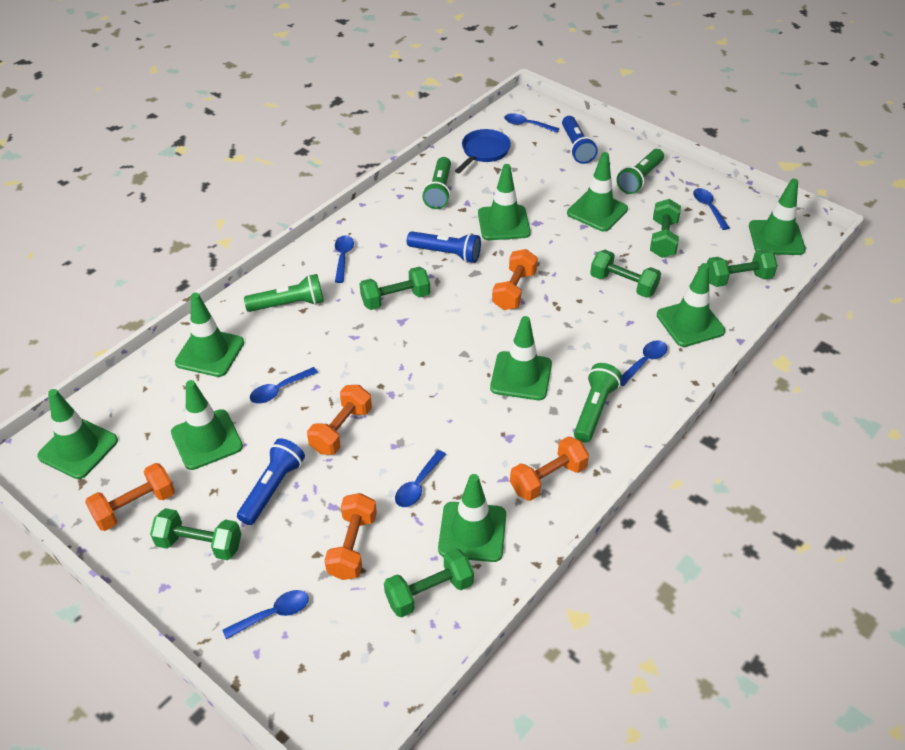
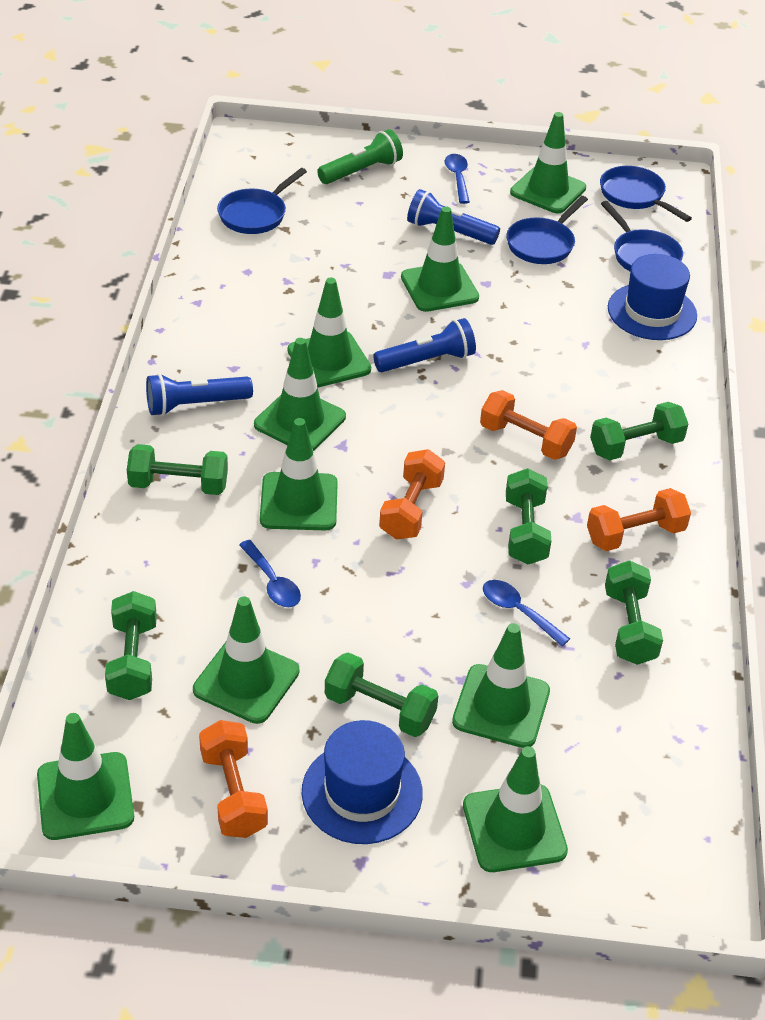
blue hat: 0 -> 2
blue pan: 1 -> 4
blue spoon: 7 -> 3
green flashlight: 4 -> 1
orange dumbbell: 5 -> 4

